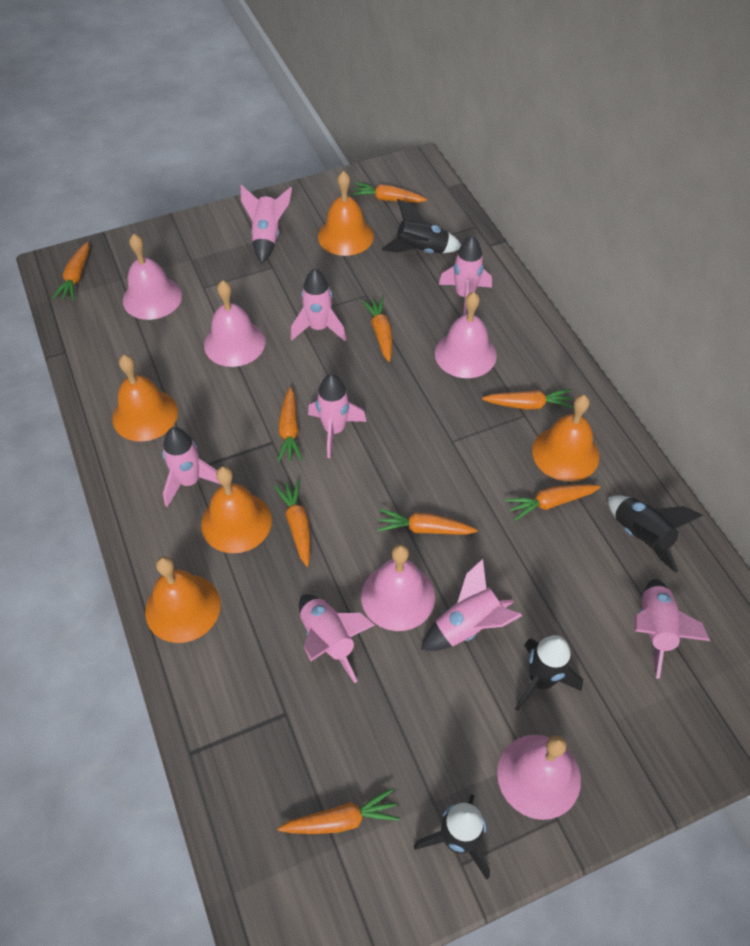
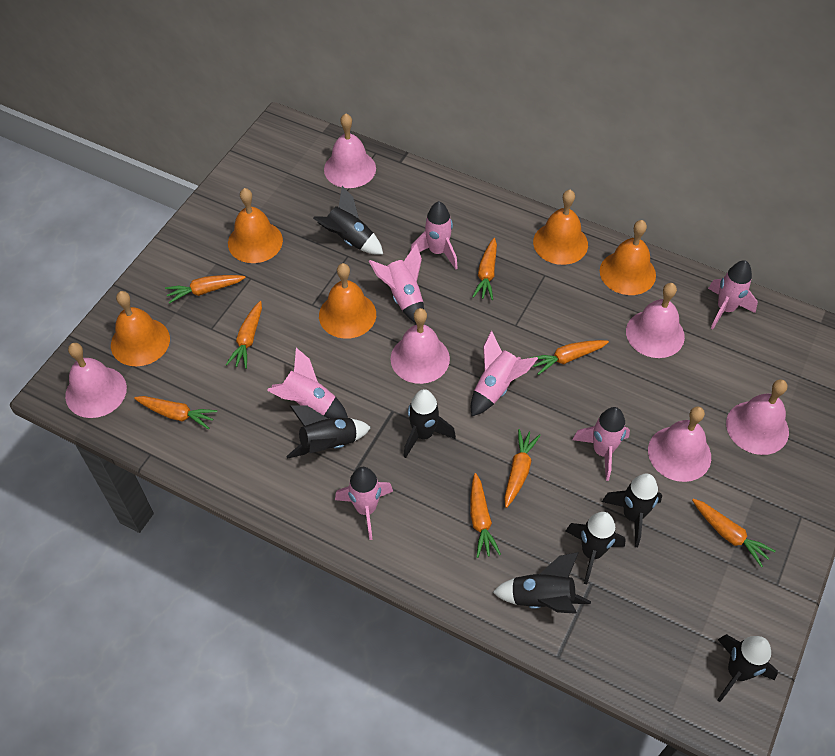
black rocket: 4 -> 7
orange carrot: 9 -> 8
pink bell: 5 -> 6
pink rocket: 8 -> 7

